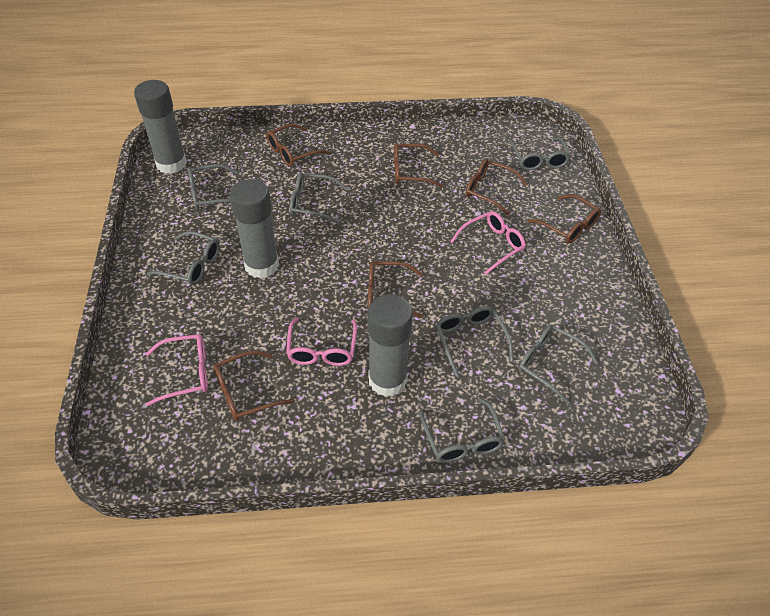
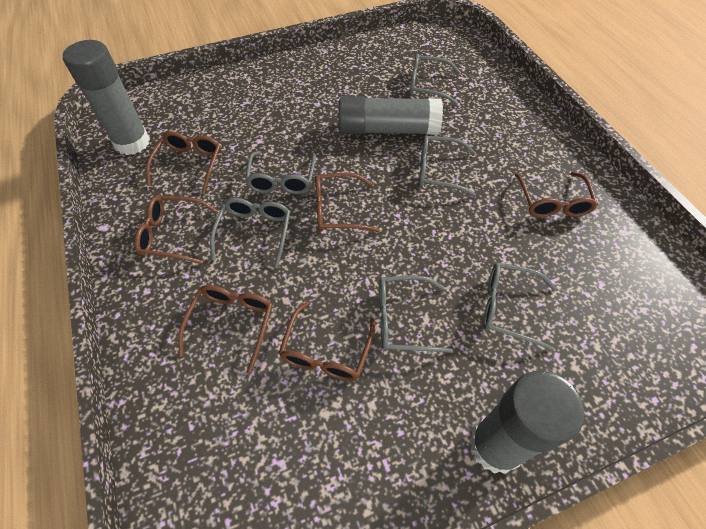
grey glasses: 7 -> 6
pink glasses: 3 -> 0

